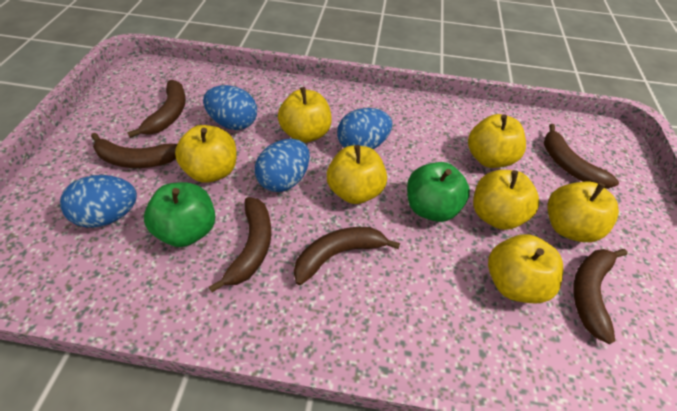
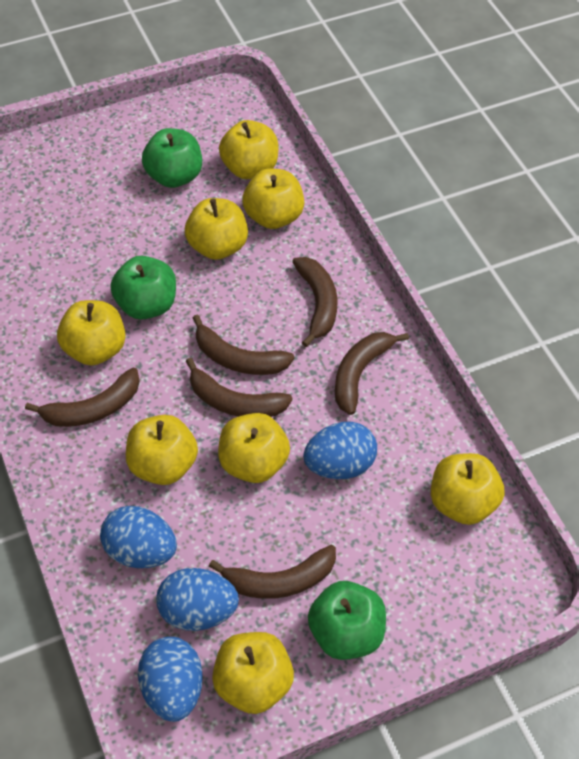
green apple: 2 -> 3
yellow apple: 7 -> 8

